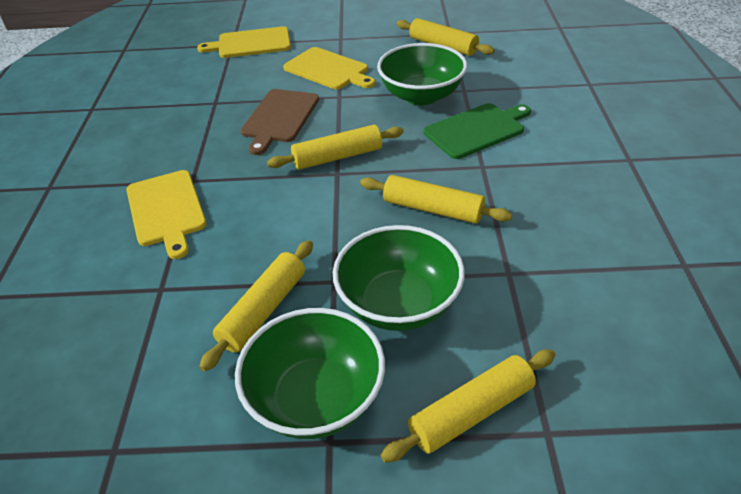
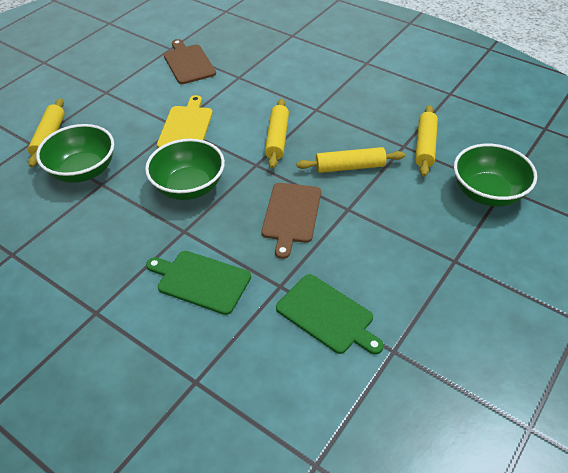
brown cutting board: 1 -> 2
green cutting board: 1 -> 2
yellow cutting board: 3 -> 1
yellow rolling pin: 5 -> 4

